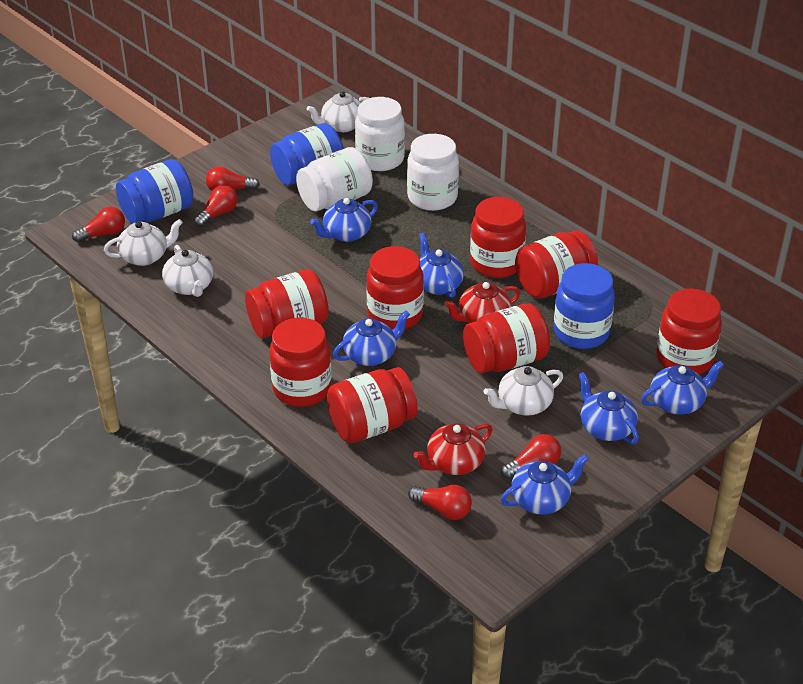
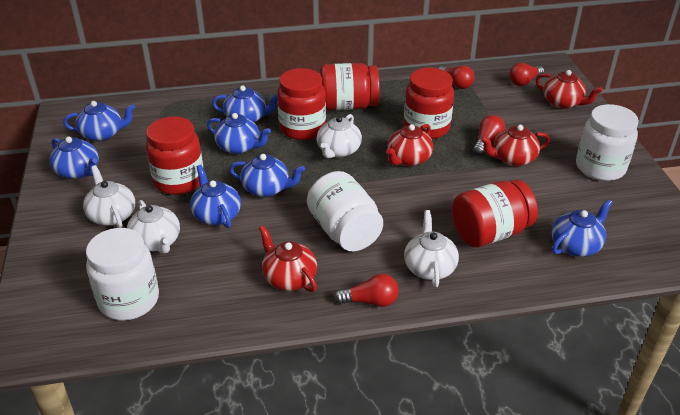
blue jar: 3 -> 0
blue teapot: 6 -> 7
red jar: 8 -> 5
red light bulb: 5 -> 4
red teapot: 2 -> 4

